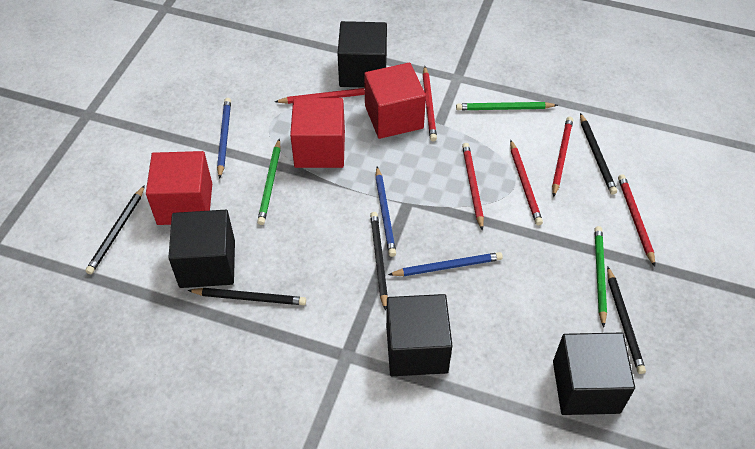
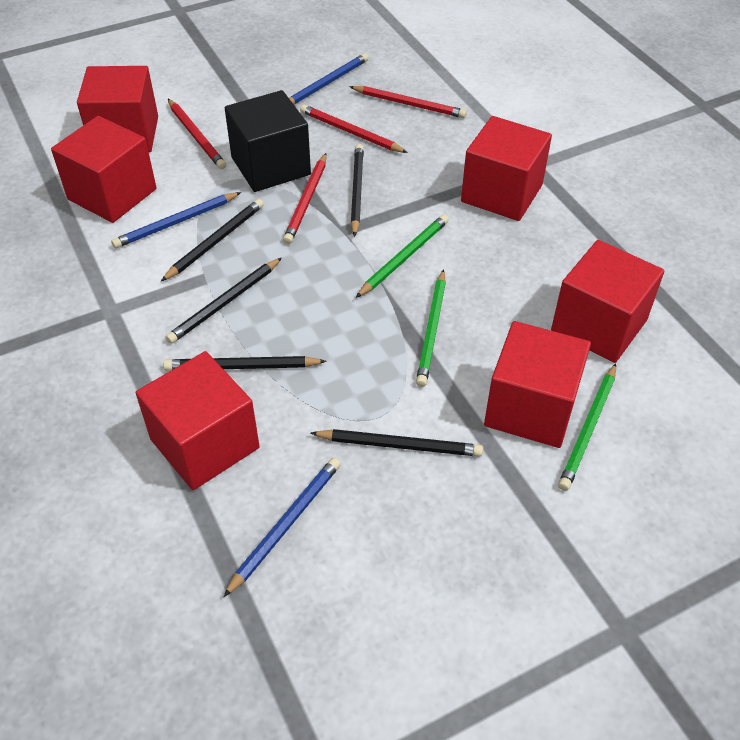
black cube: 4 -> 1
red cube: 3 -> 6
red pencil: 6 -> 4

